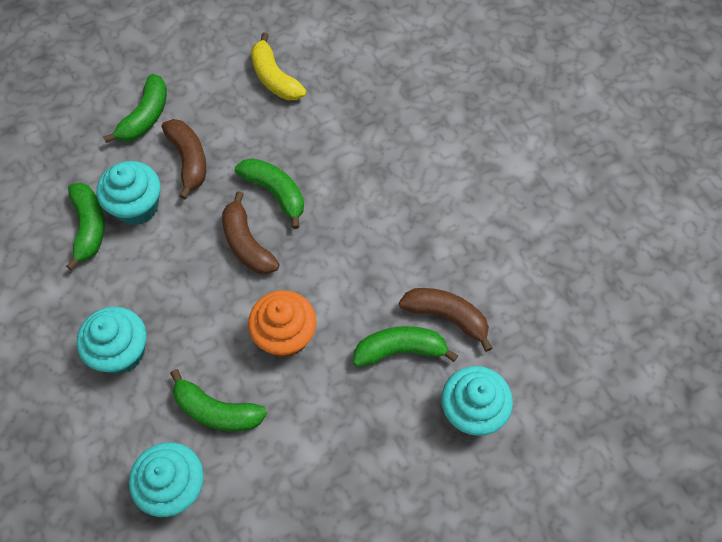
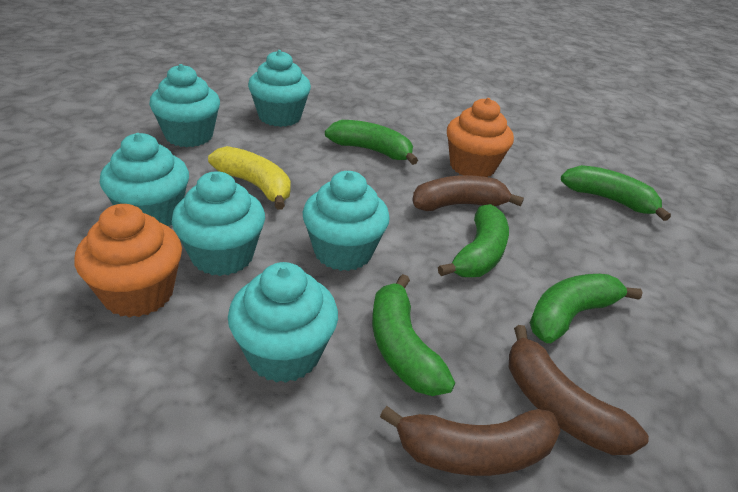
orange cupcake: 1 -> 2
turquoise cupcake: 4 -> 6

